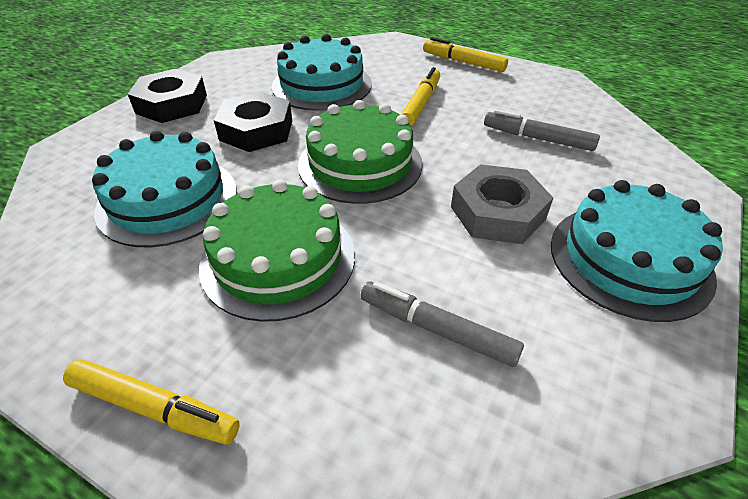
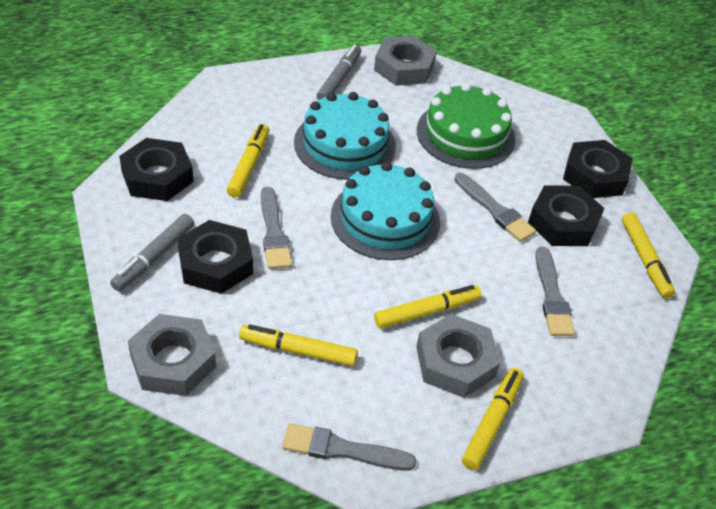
black nut: 2 -> 4
green cake: 2 -> 1
grey brush: 0 -> 4
grey nut: 1 -> 3
turquoise cake: 3 -> 2
yellow marker: 3 -> 5

